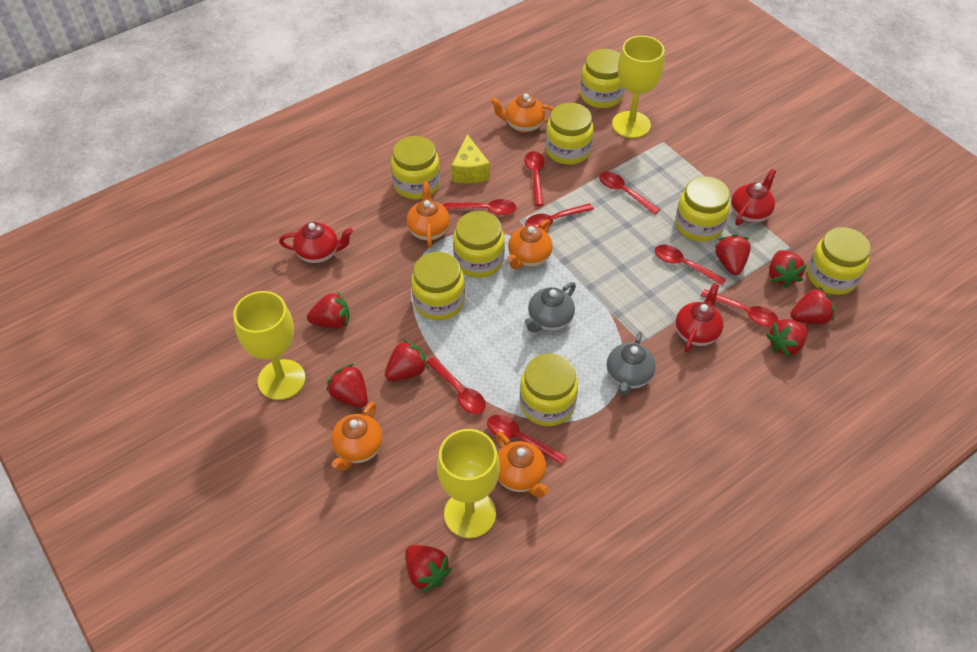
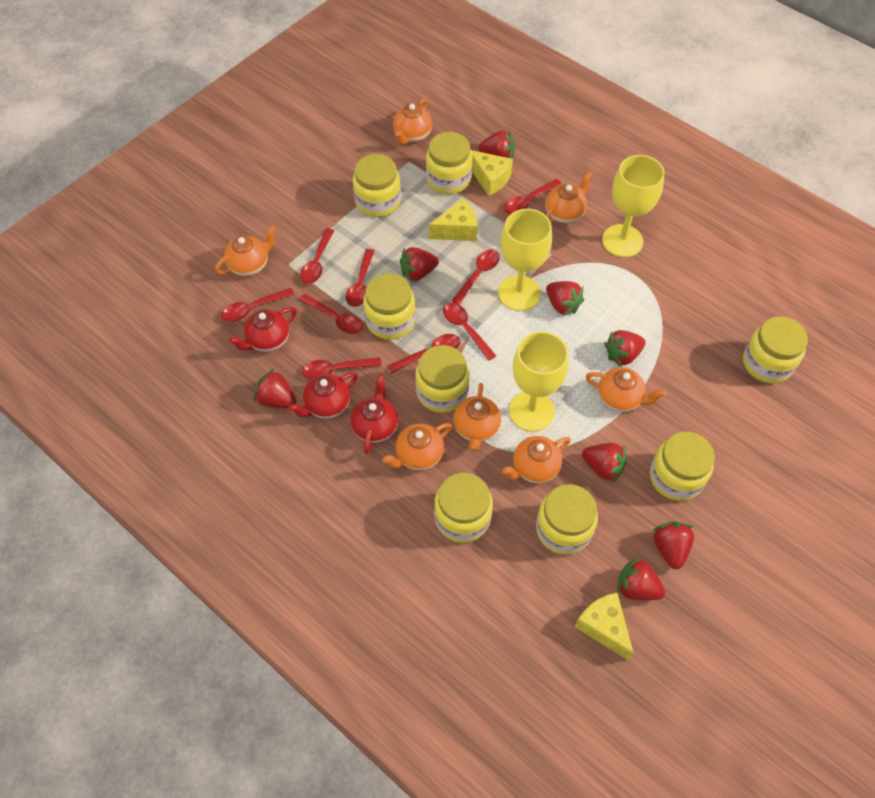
grey teapot: 2 -> 0
orange teapot: 5 -> 7
red spoon: 8 -> 9
yellow cheese: 1 -> 3

